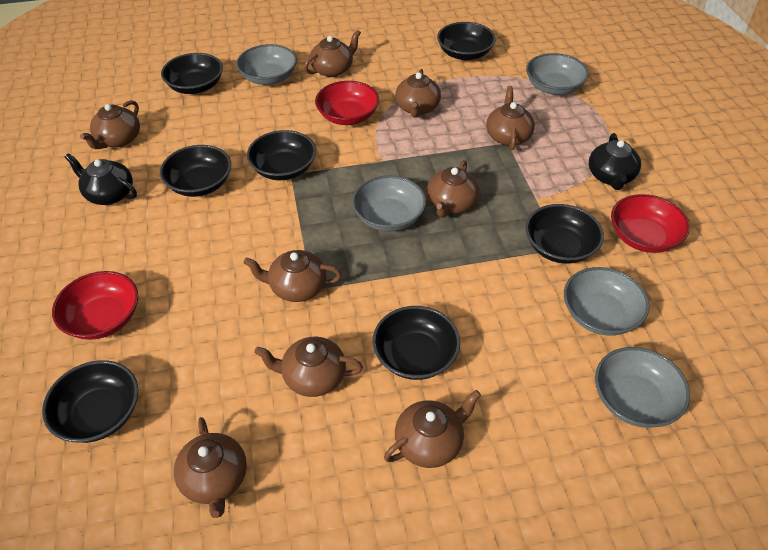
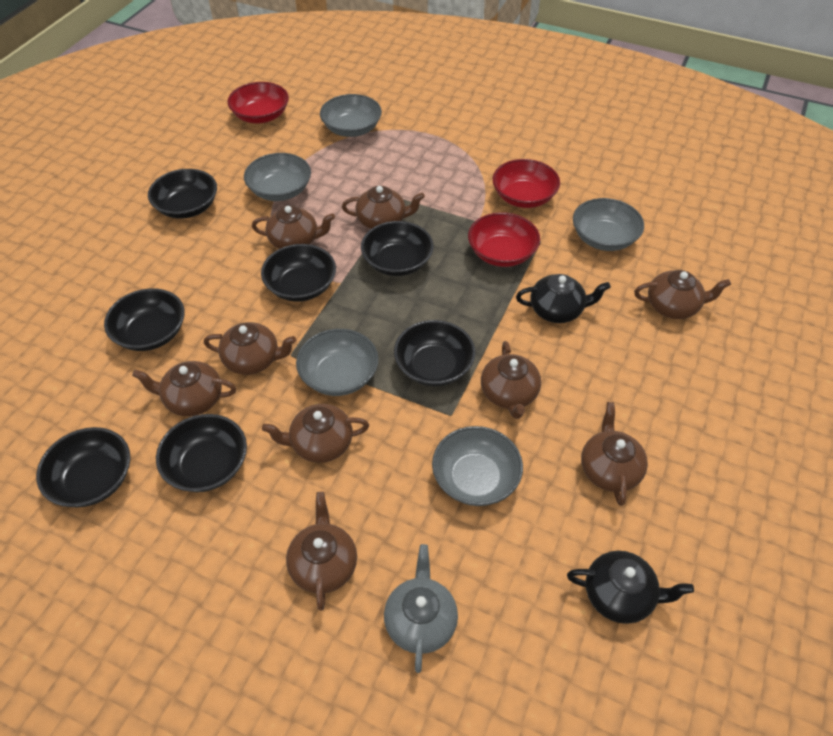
grey teapot: 0 -> 1

